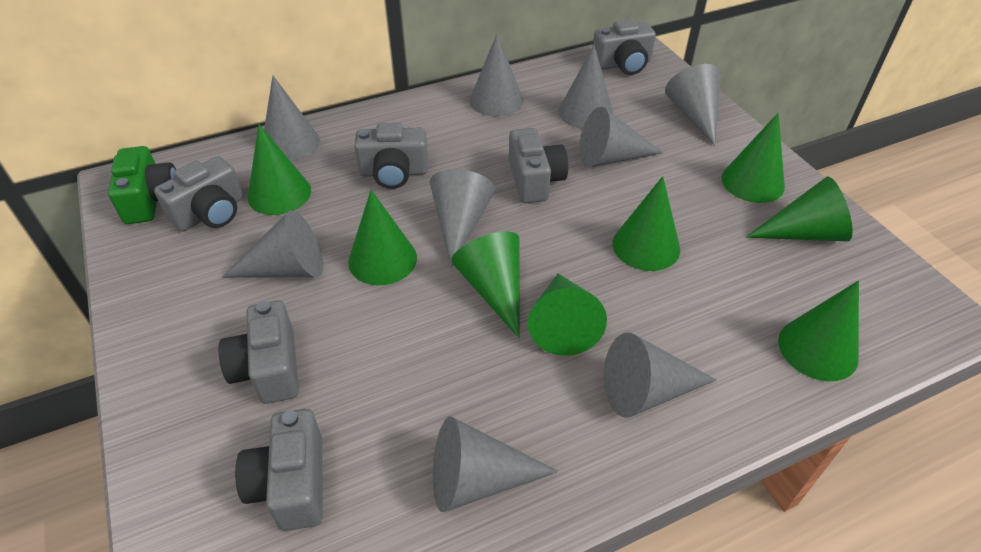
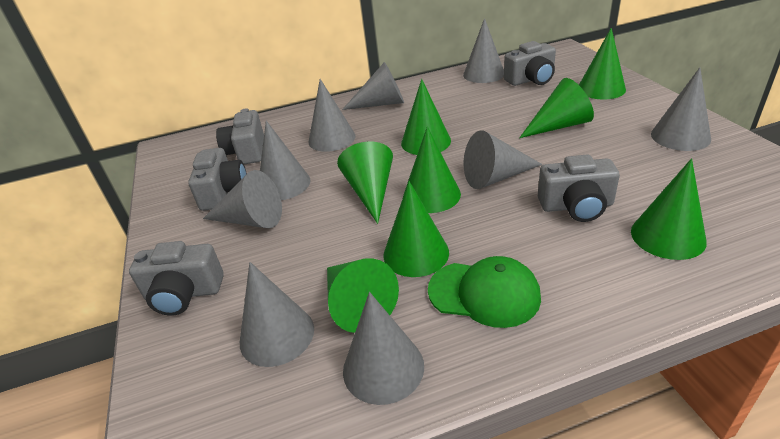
green camera: 1 -> 0
green cap: 0 -> 1
grey camera: 6 -> 5

